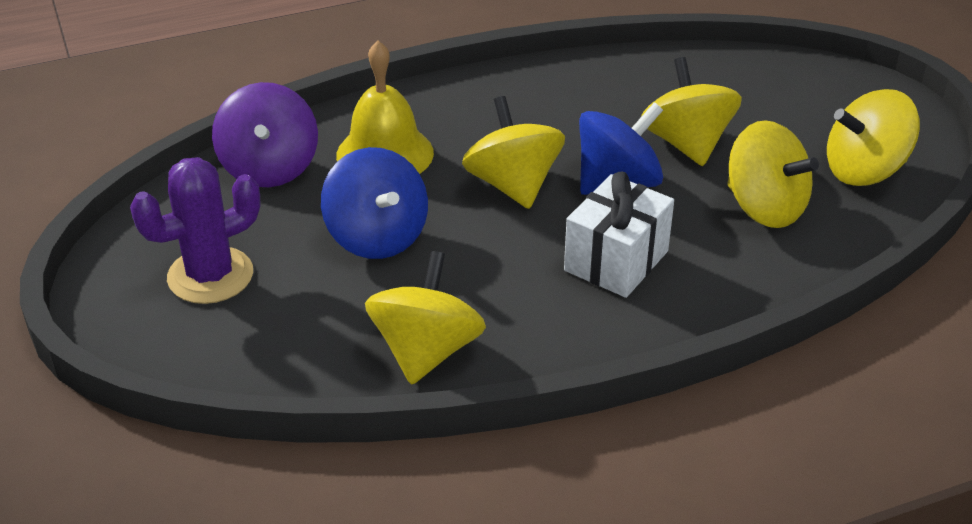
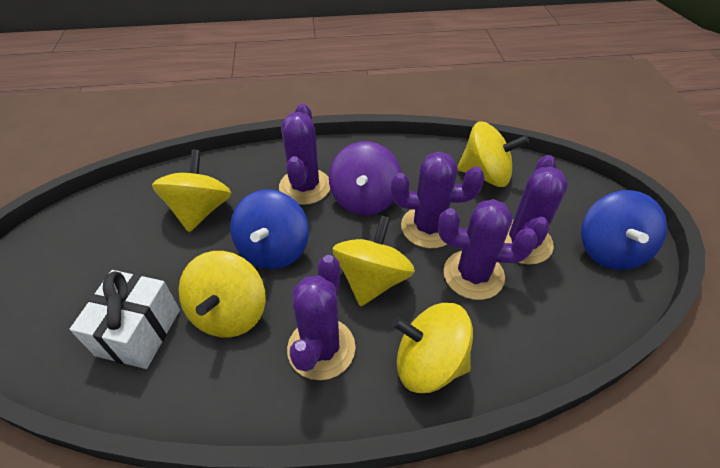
purple cactus: 1 -> 5
yellow bell: 1 -> 0

